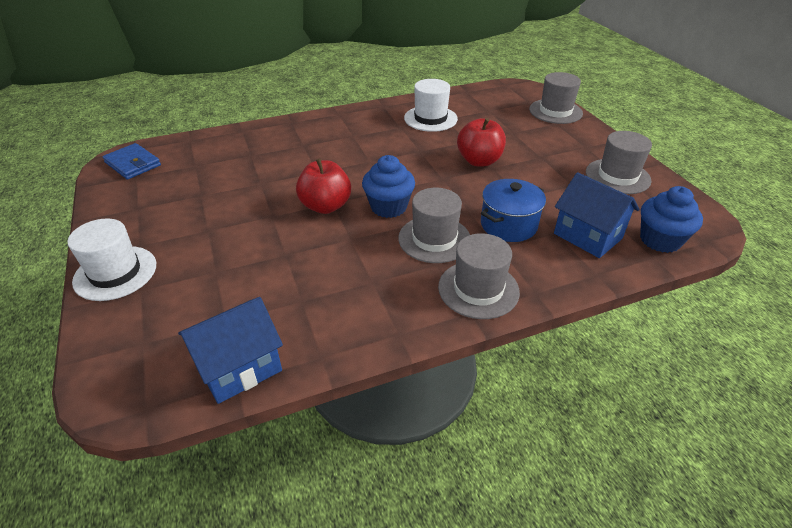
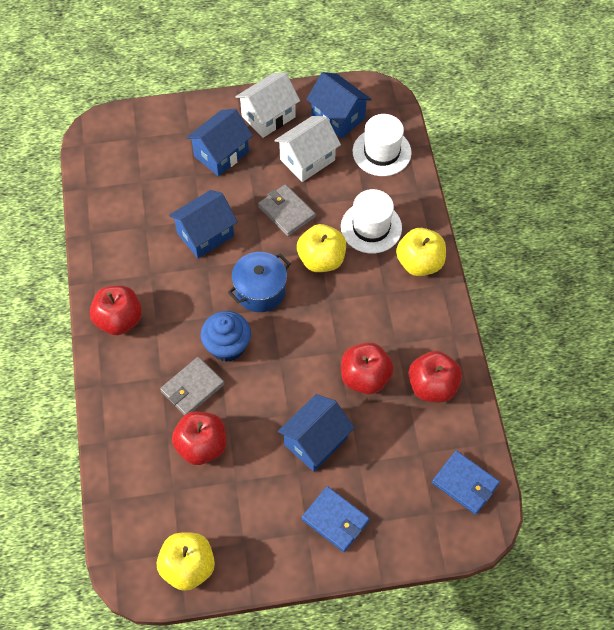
blue cupcake: 2 -> 1
blue house: 2 -> 4
blue wallet: 1 -> 2
grey hat: 4 -> 0
grey wallet: 0 -> 2
red apple: 2 -> 4
white house: 0 -> 2
yellow apple: 0 -> 3

